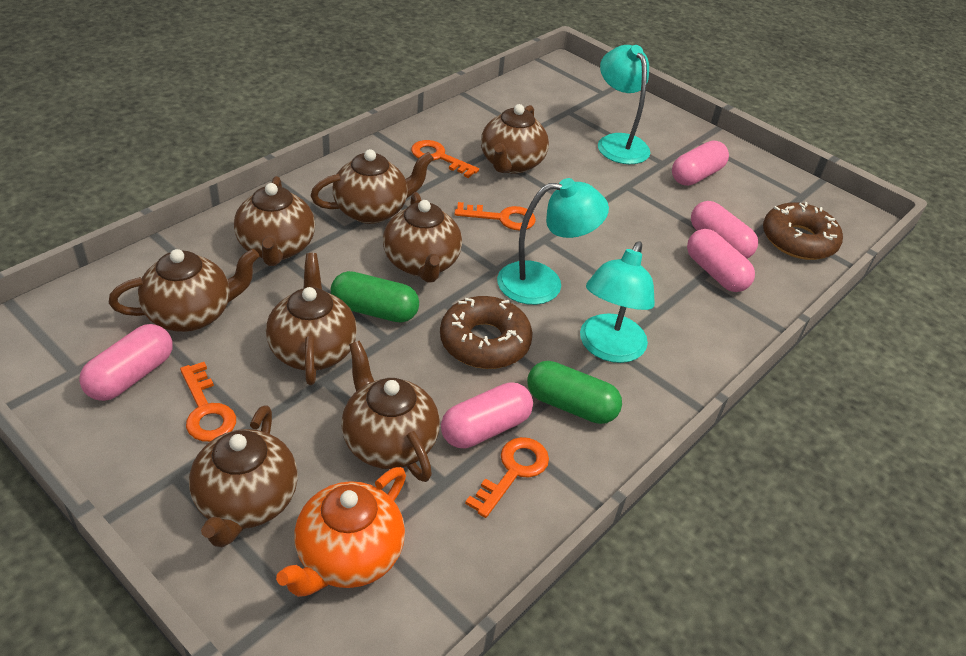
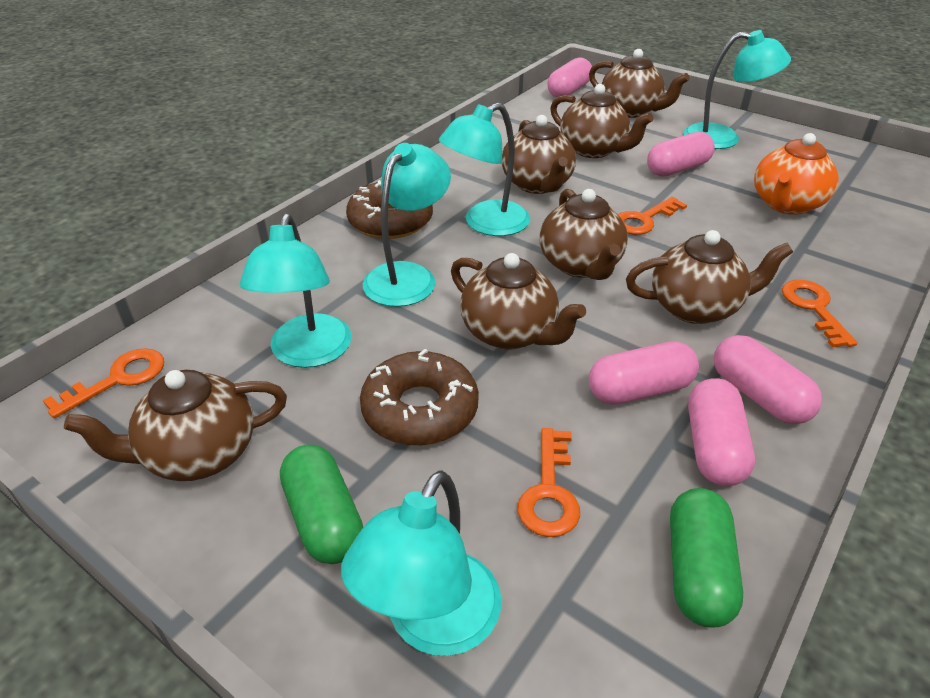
brown teapot: 8 -> 7
turquoise lamp: 3 -> 5

